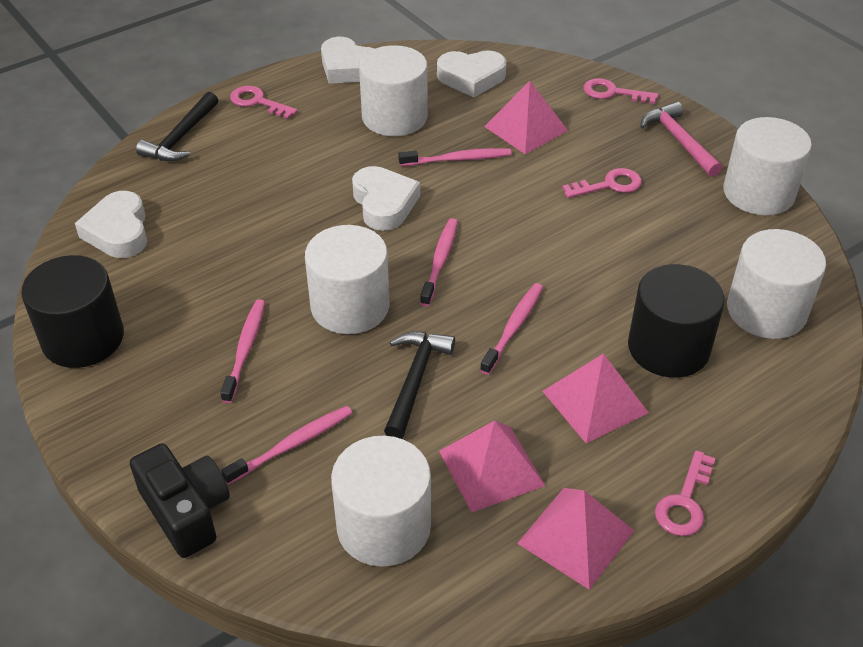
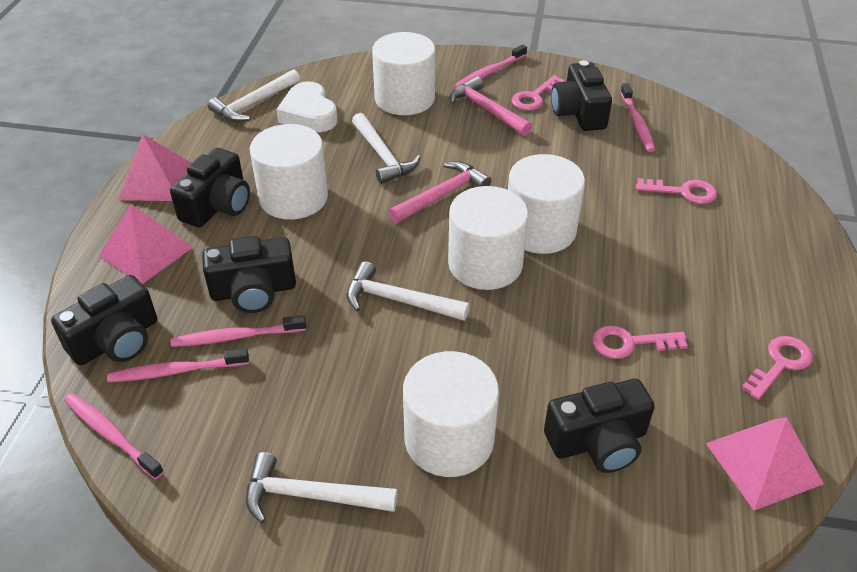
black camera: 1 -> 5
black cylinder: 2 -> 0
black hammer: 2 -> 0
pink hammer: 1 -> 2
pink pyramid: 4 -> 3
white hammer: 0 -> 4
white heart: 4 -> 1

